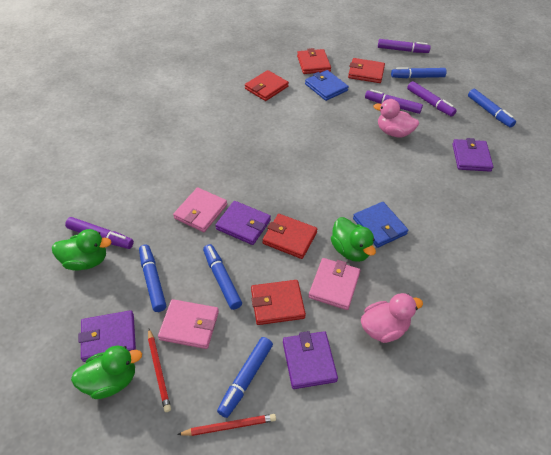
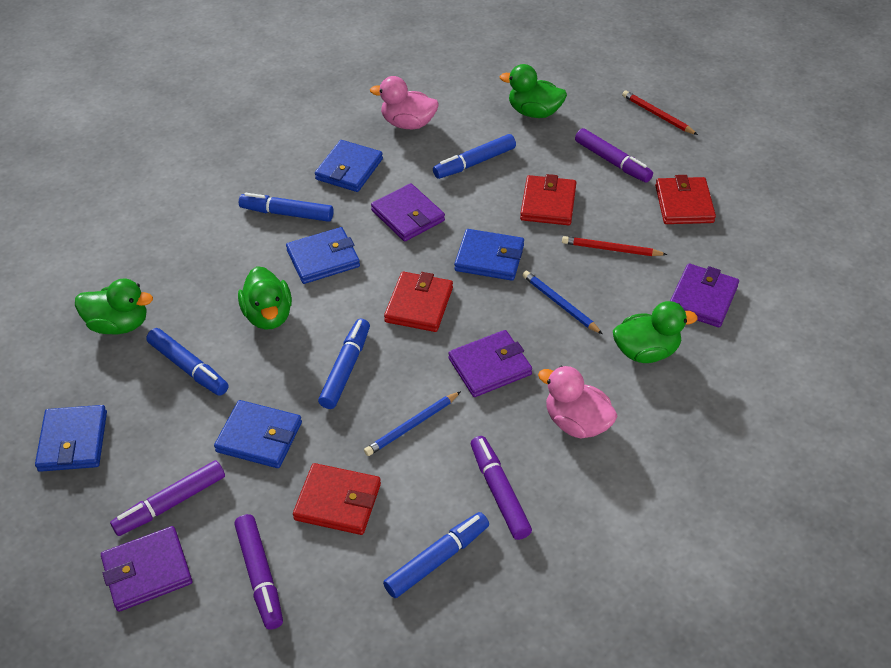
blue pencil: 0 -> 2
blue wallet: 2 -> 5
green duck: 3 -> 4
pink wallet: 3 -> 0
red wallet: 5 -> 4

